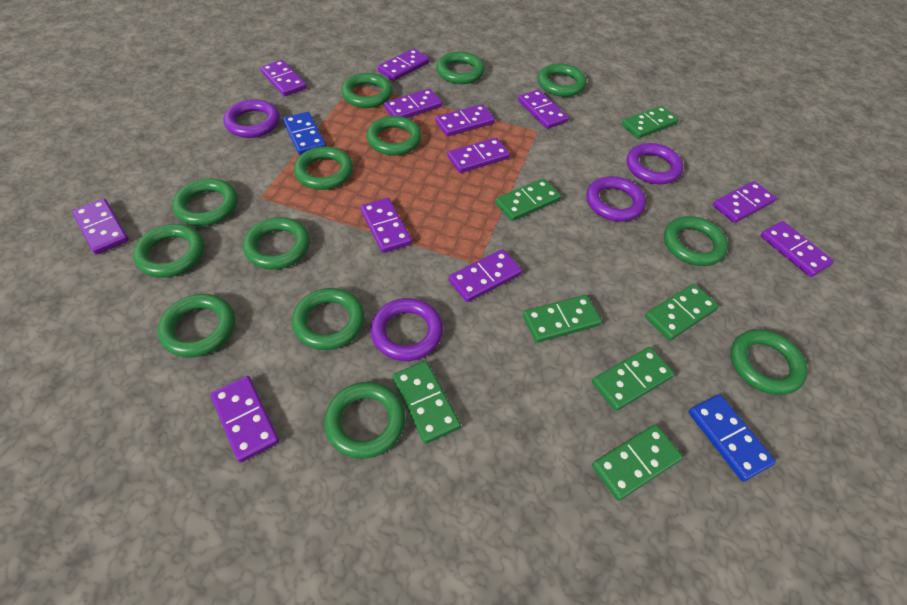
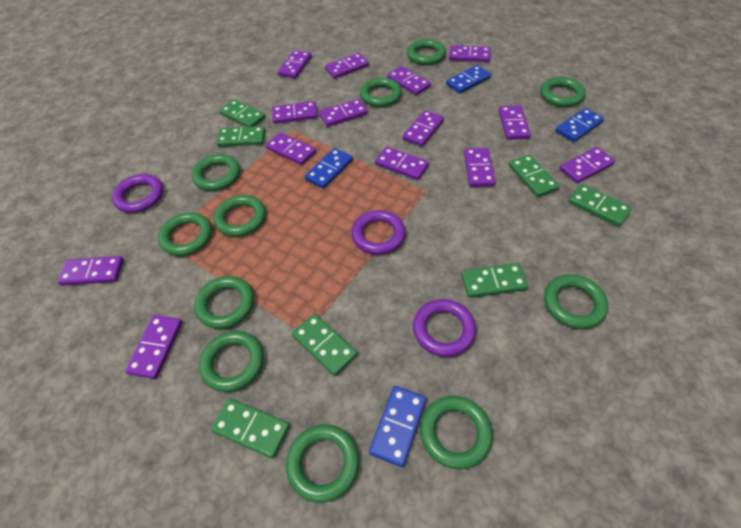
blue domino: 2 -> 4
green ring: 13 -> 11
purple domino: 12 -> 14
purple ring: 4 -> 3

